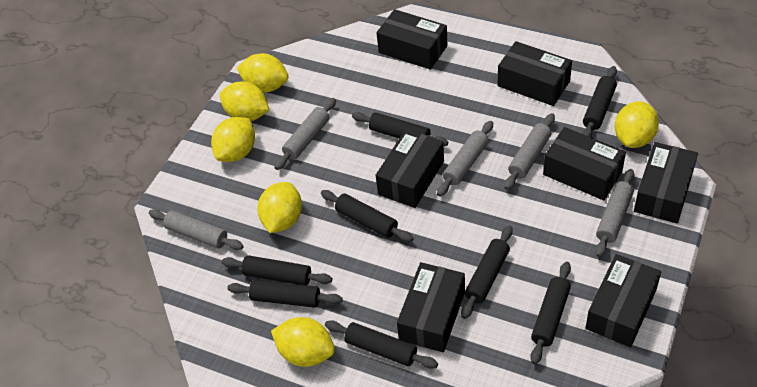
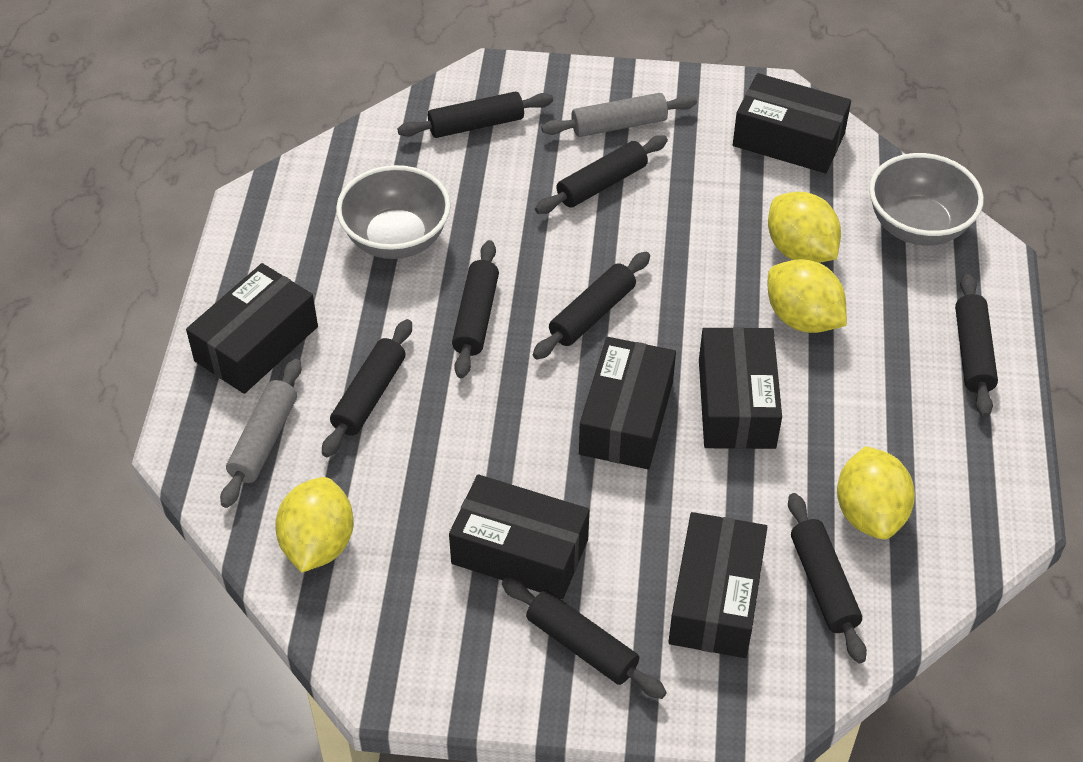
black box: 7 -> 6
grey bowl: 0 -> 2
grey rolling pin: 5 -> 2
yellow lemon: 6 -> 4

